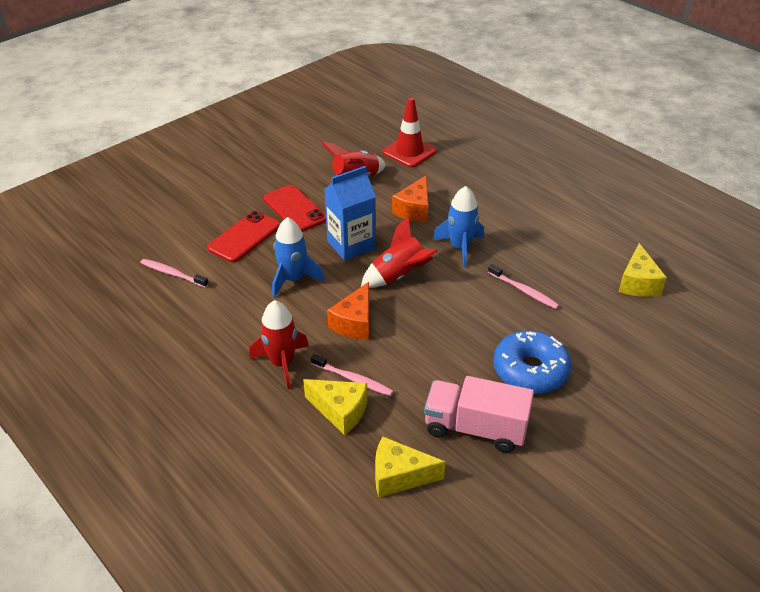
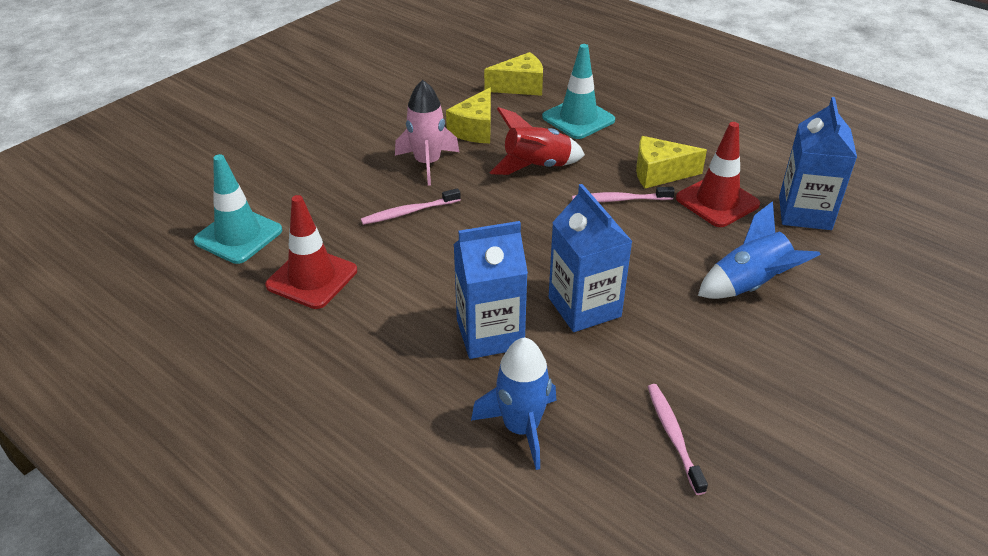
blue carton: 1 -> 3
blue donut: 1 -> 0
orange cheese: 2 -> 0
pink rocket: 0 -> 1
pink truck: 1 -> 0
red phone: 2 -> 0
red rocket: 3 -> 1
red traffic cone: 1 -> 2
turquoise traffic cone: 0 -> 2

